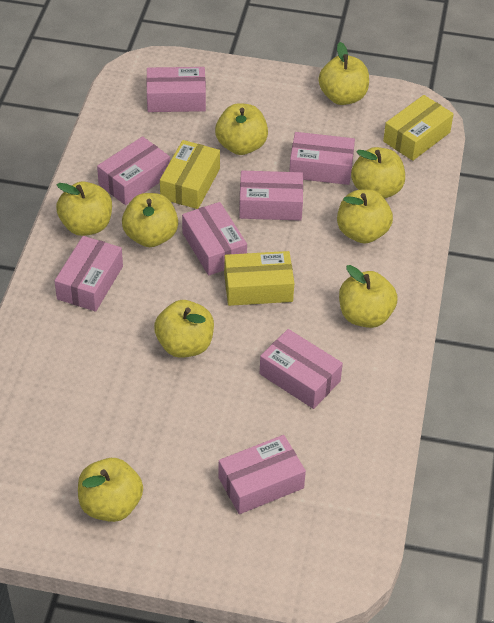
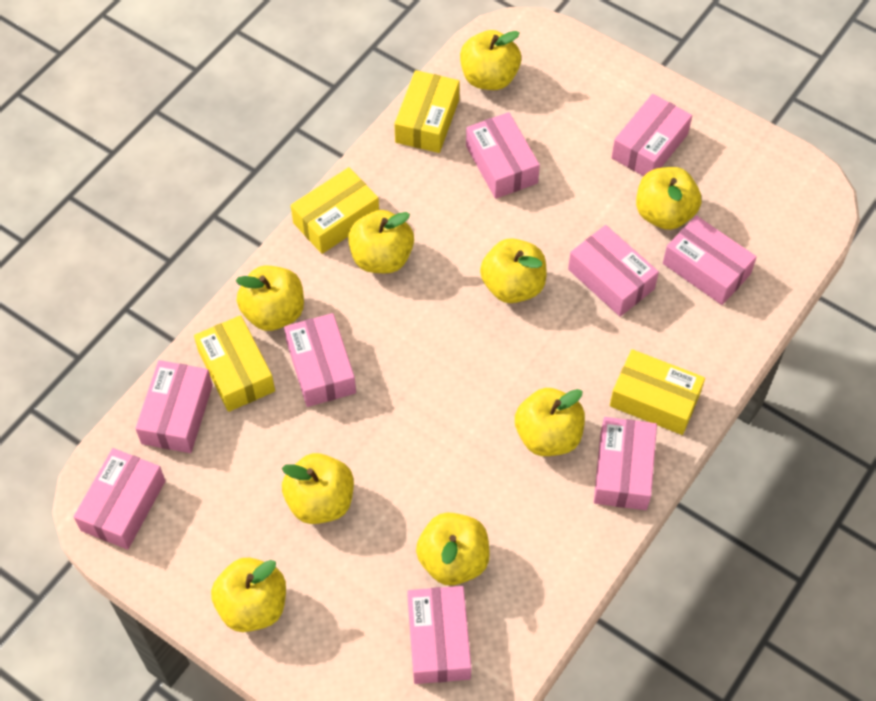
pink box: 8 -> 9
yellow box: 3 -> 4

